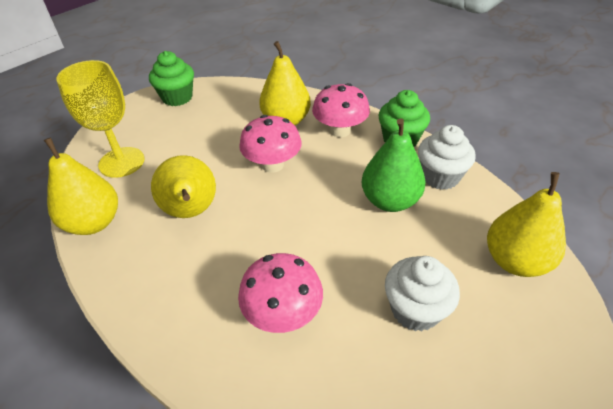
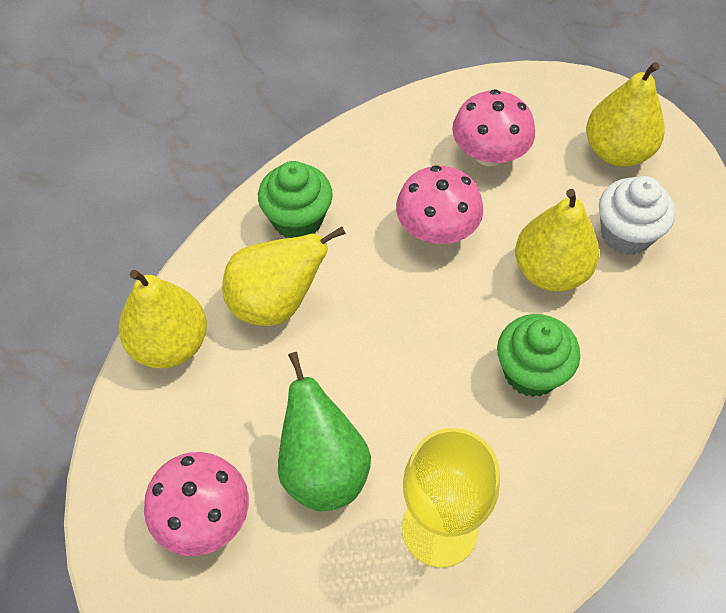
white cupcake: 2 -> 1

